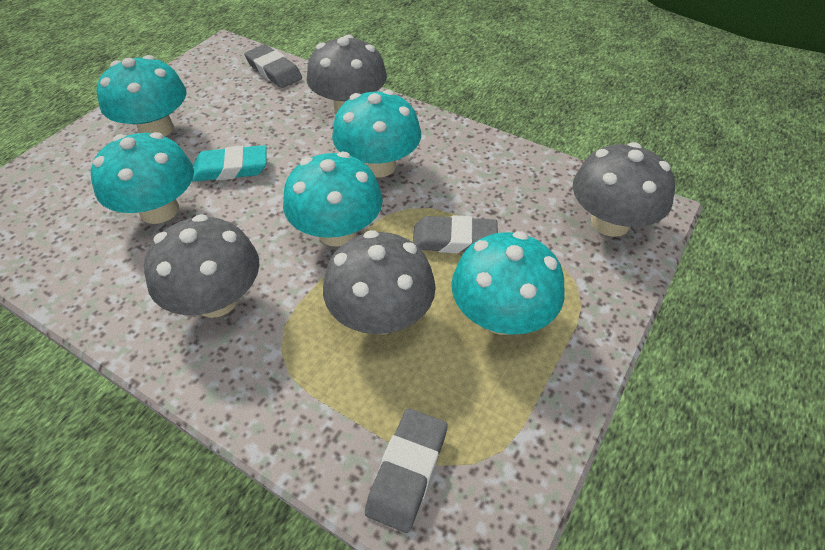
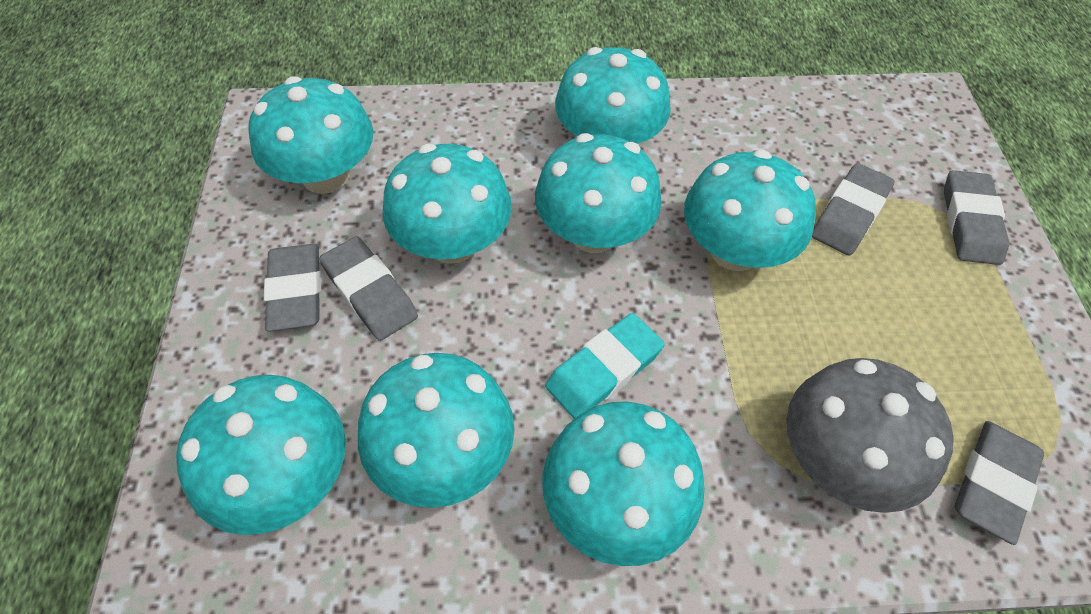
grey eraser: 3 -> 5
grey mushroom: 4 -> 1
turquoise mushroom: 5 -> 8

